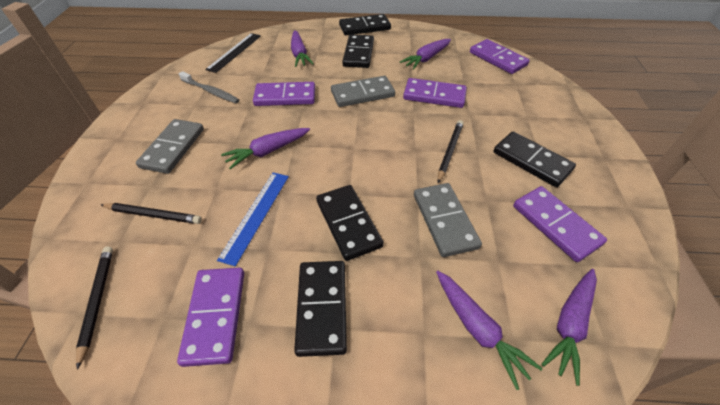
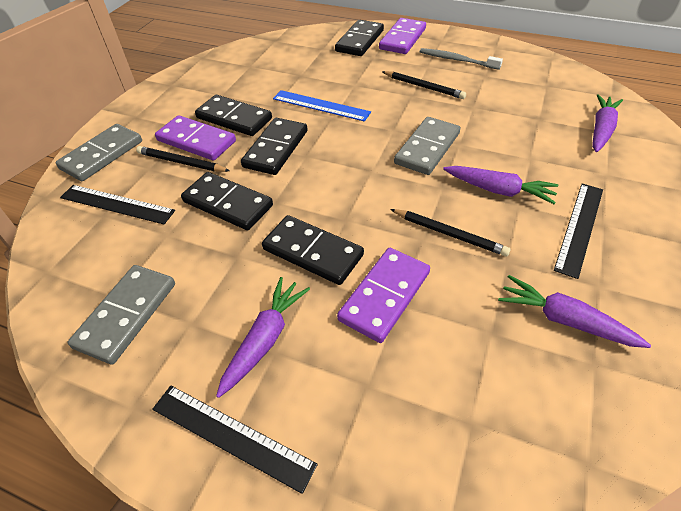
black ruler: 1 -> 3
purple carrot: 5 -> 4
purple domino: 5 -> 3

